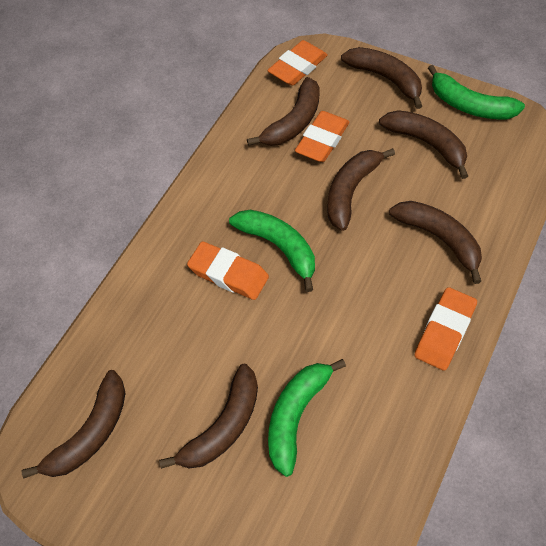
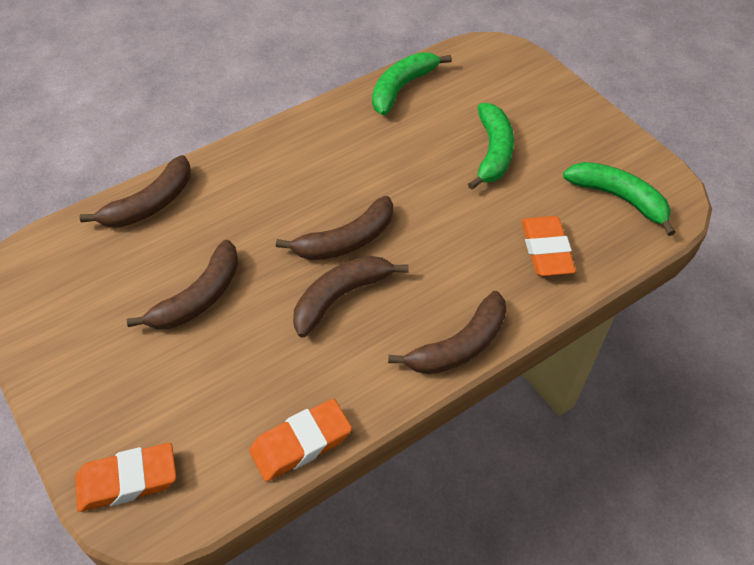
brown banana: 7 -> 5
orange eraser: 4 -> 3

